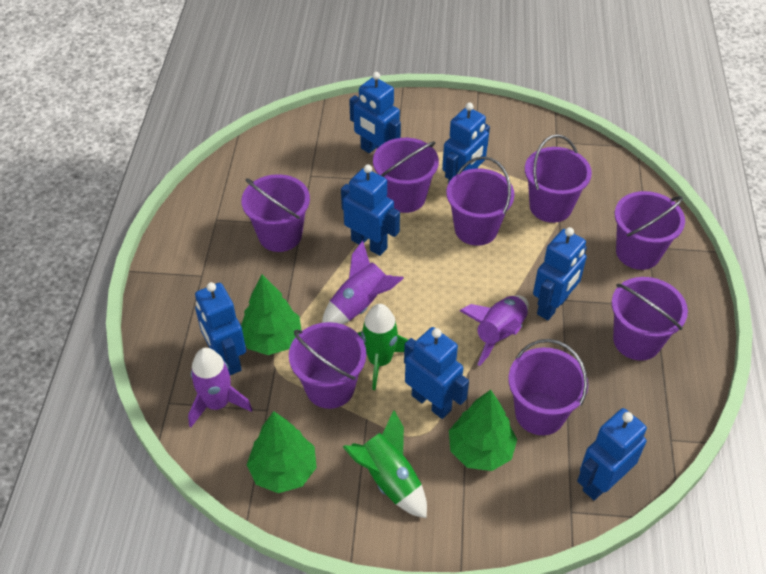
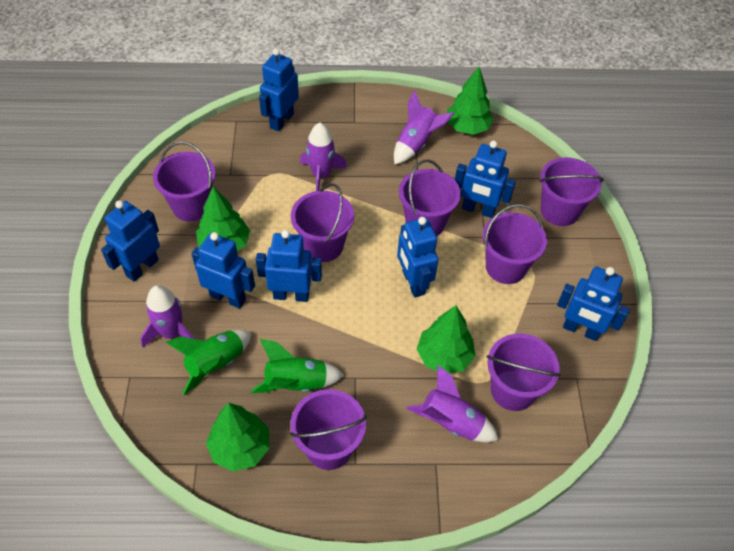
green tree: 3 -> 4
purple bucket: 8 -> 7
purple rocket: 3 -> 4

